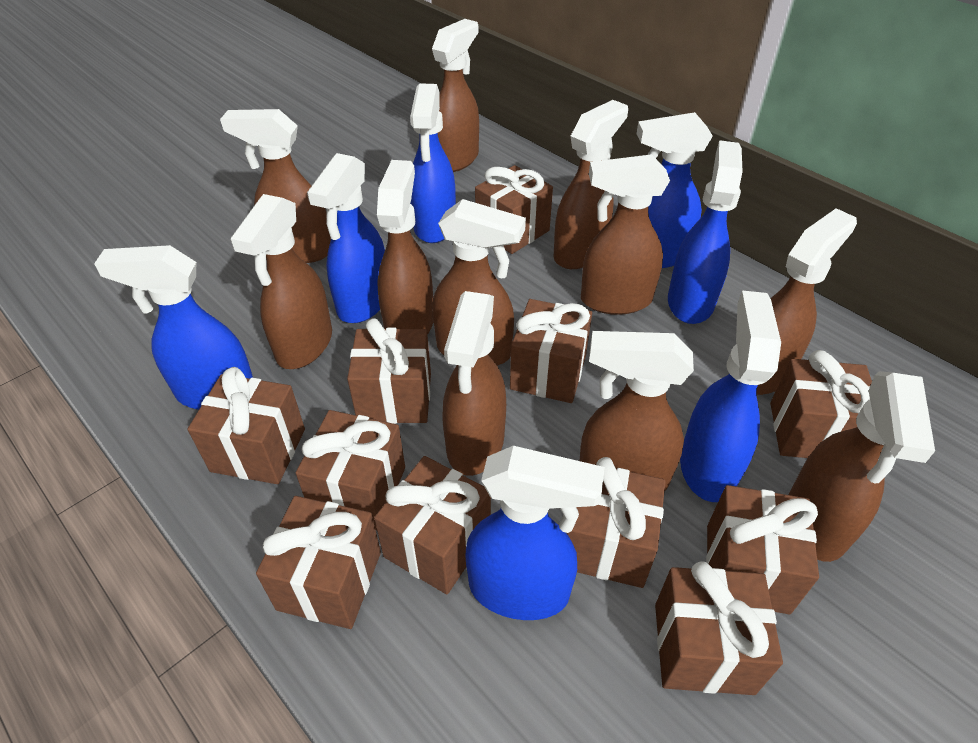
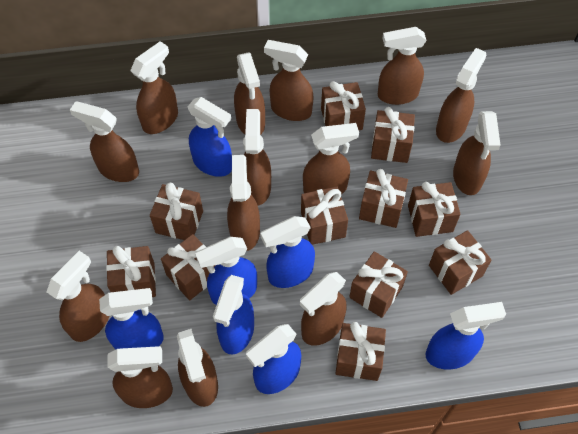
brown spray bottle: 11 -> 14

